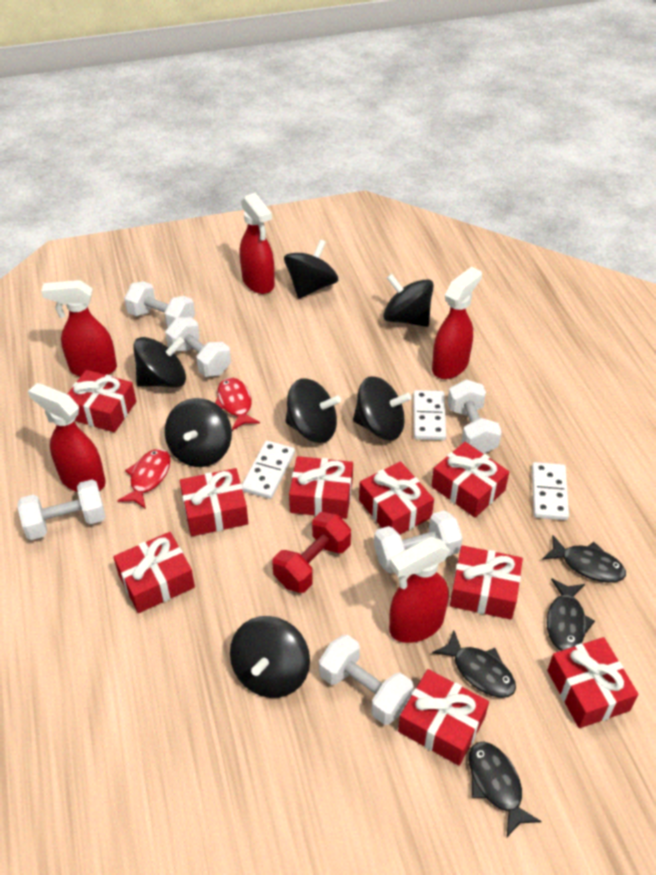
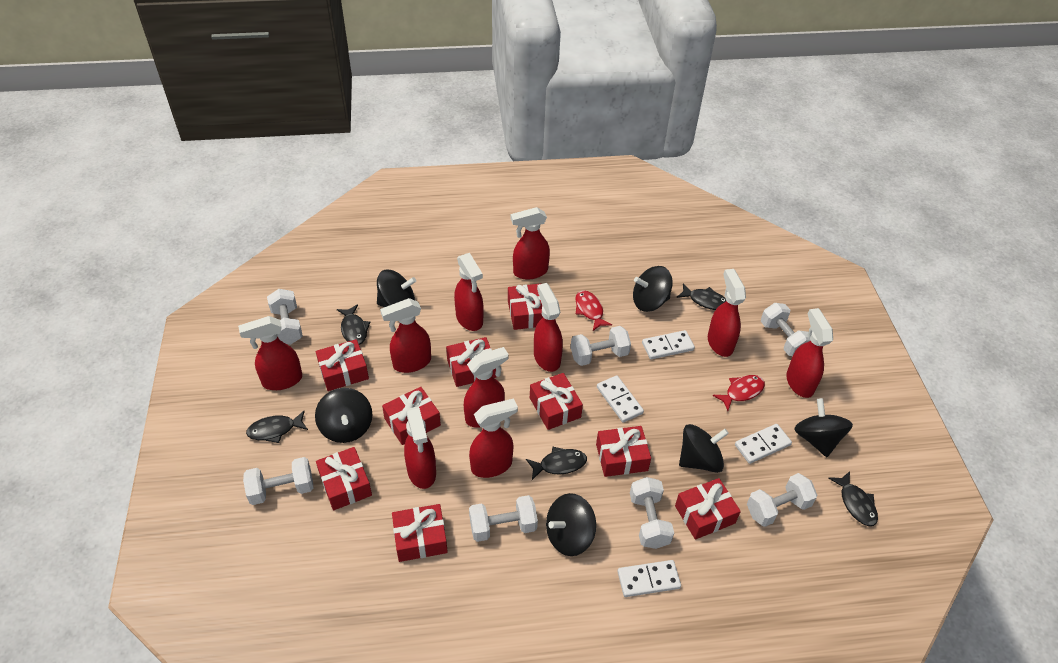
black fish: 4 -> 5
black spinning top: 7 -> 6
red dumbbell: 1 -> 0
red spray bottle: 5 -> 10
white domino: 3 -> 4
white dumbbell: 6 -> 7

